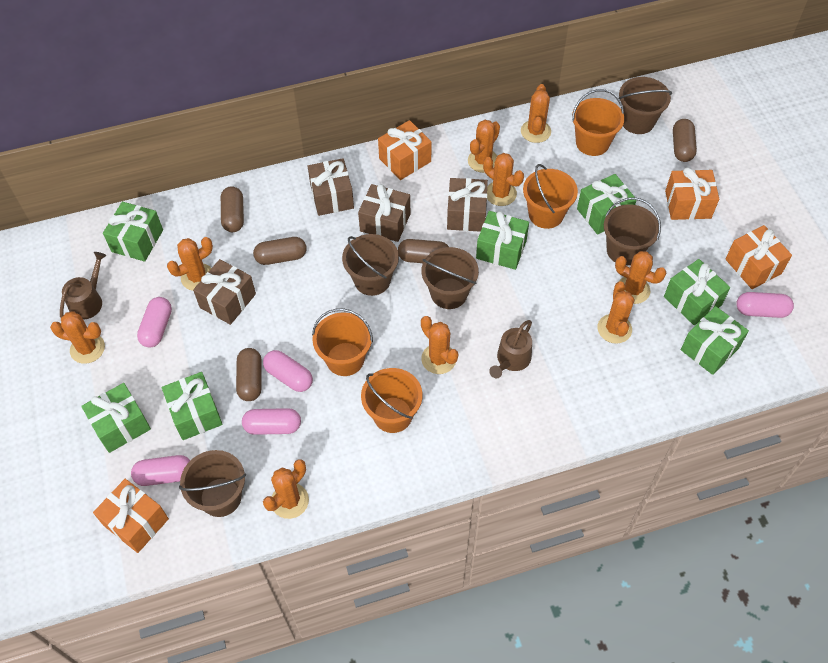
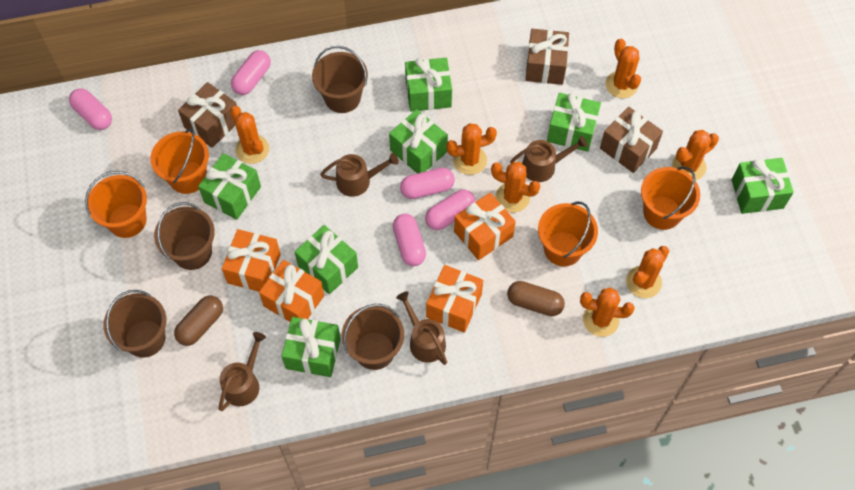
brown bucket: 5 -> 4
brown capsule: 5 -> 2
brown gift: 4 -> 3
brown watering can: 2 -> 4
orange cactus: 9 -> 7

